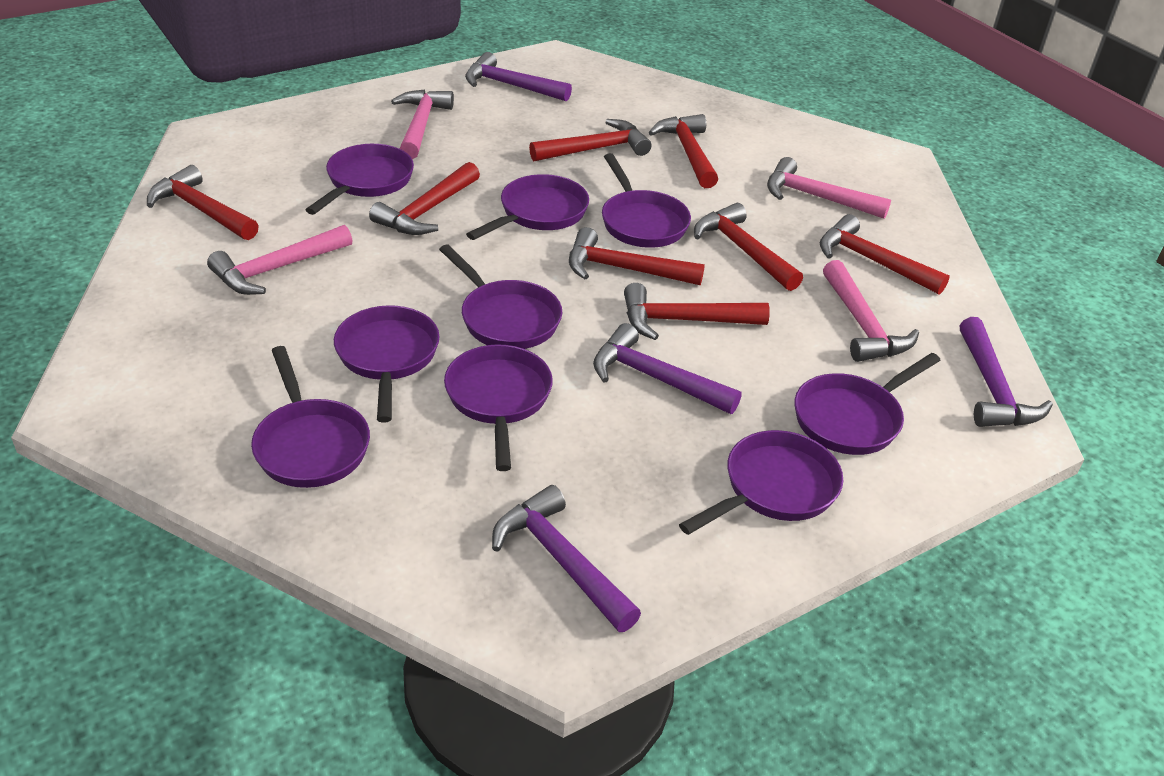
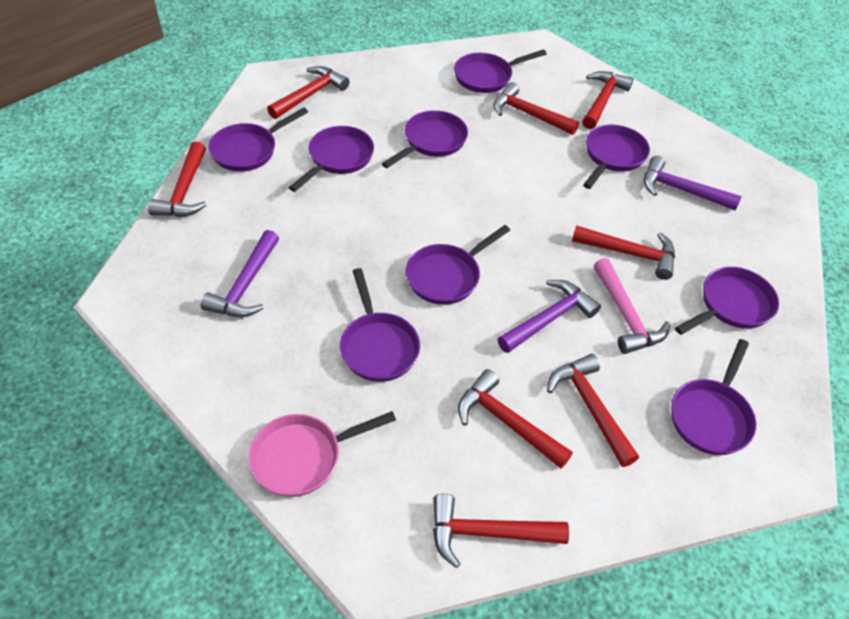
pink hammer: 4 -> 1
pink pan: 0 -> 1
purple hammer: 4 -> 3

